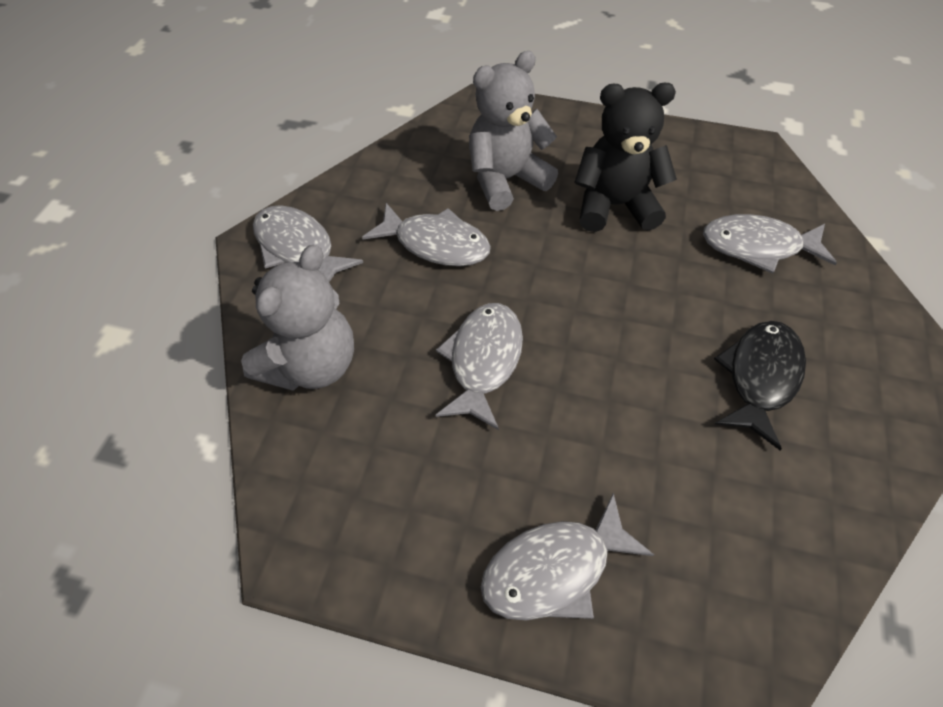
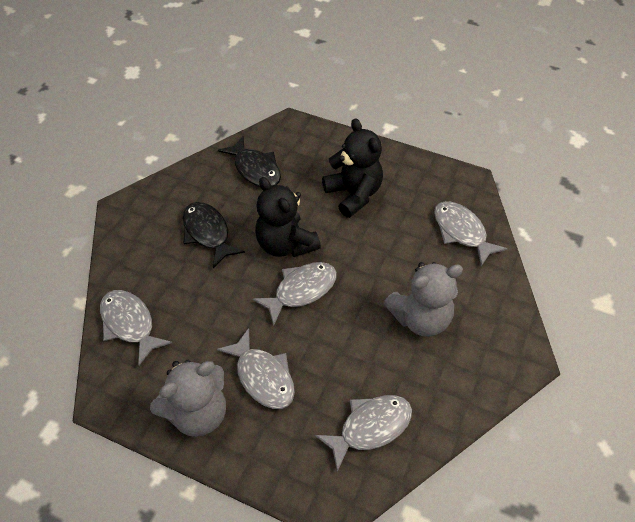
black fish: 1 -> 2
black teddy bear: 1 -> 2

